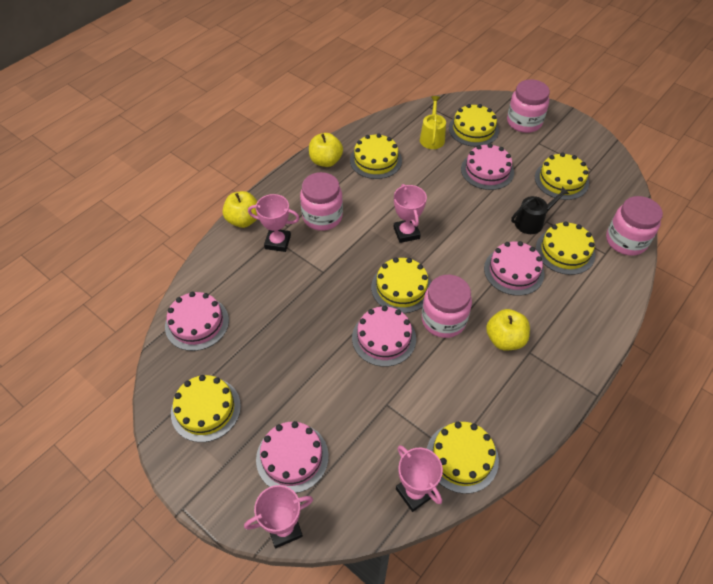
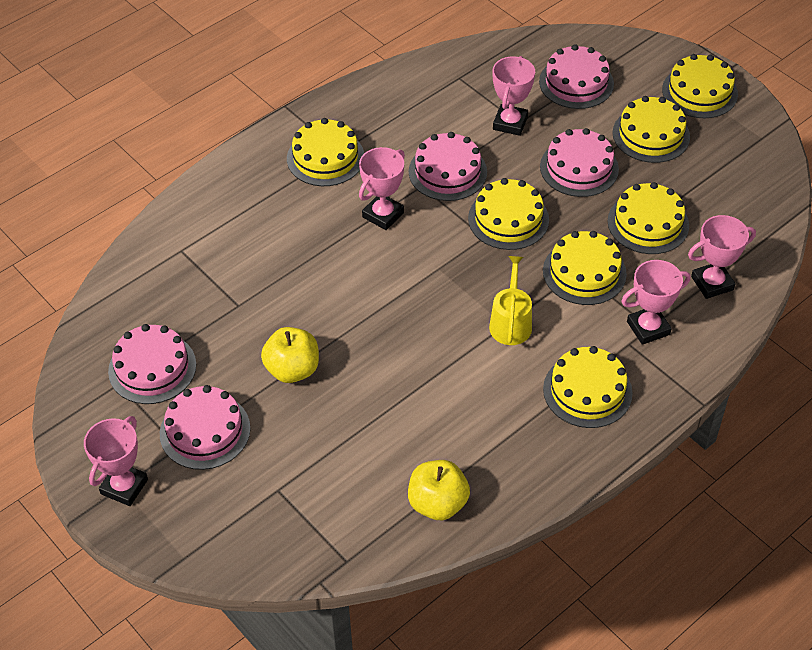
black watering can: 1 -> 0
pink jar: 4 -> 0
pink trophy: 4 -> 5
yellow apple: 3 -> 2

